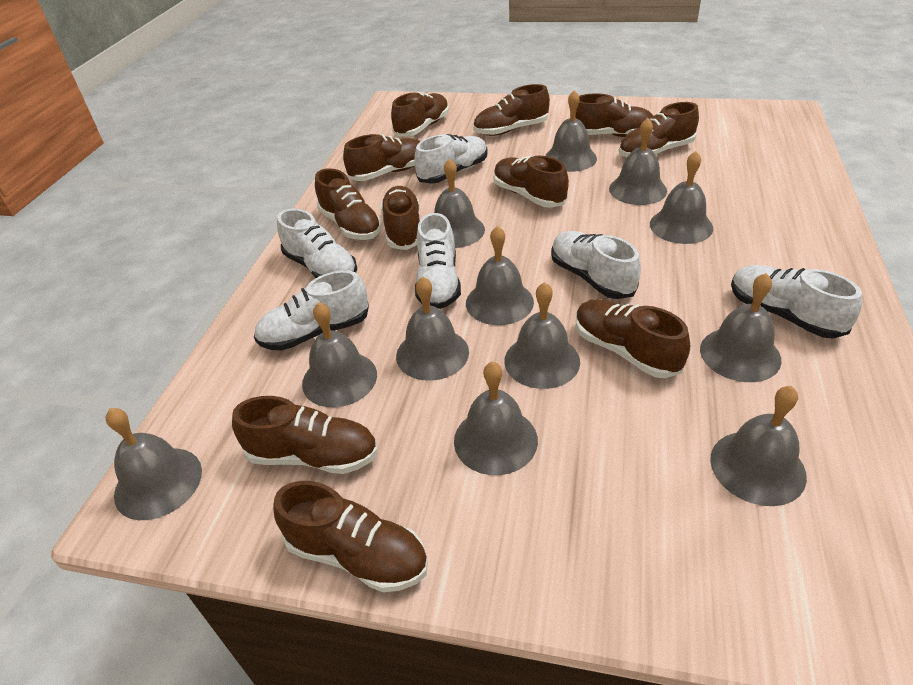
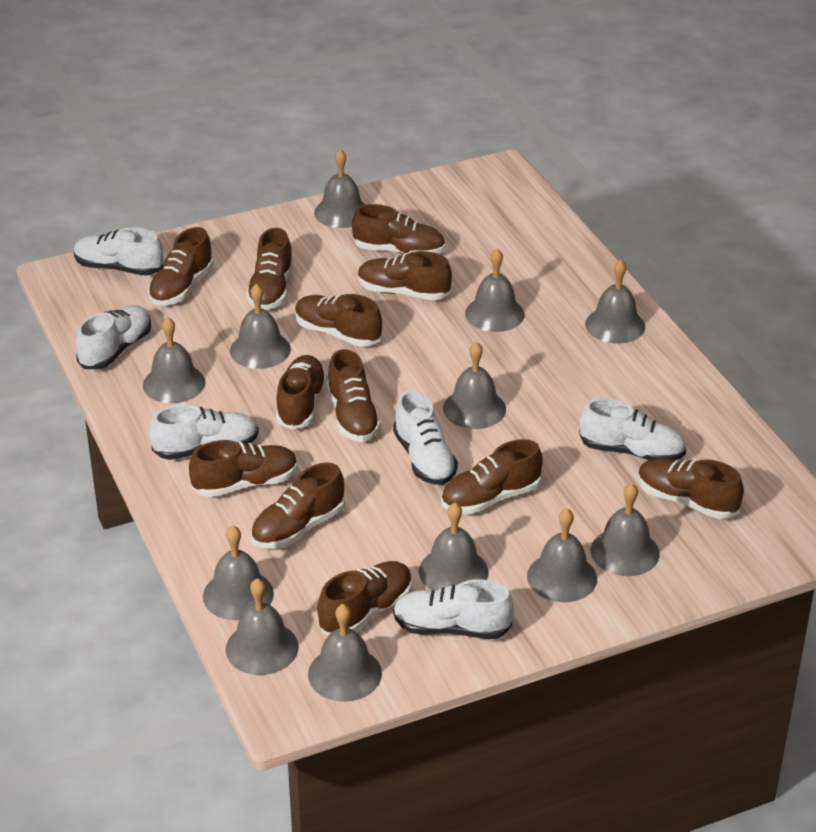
brown shoe: 11 -> 12

